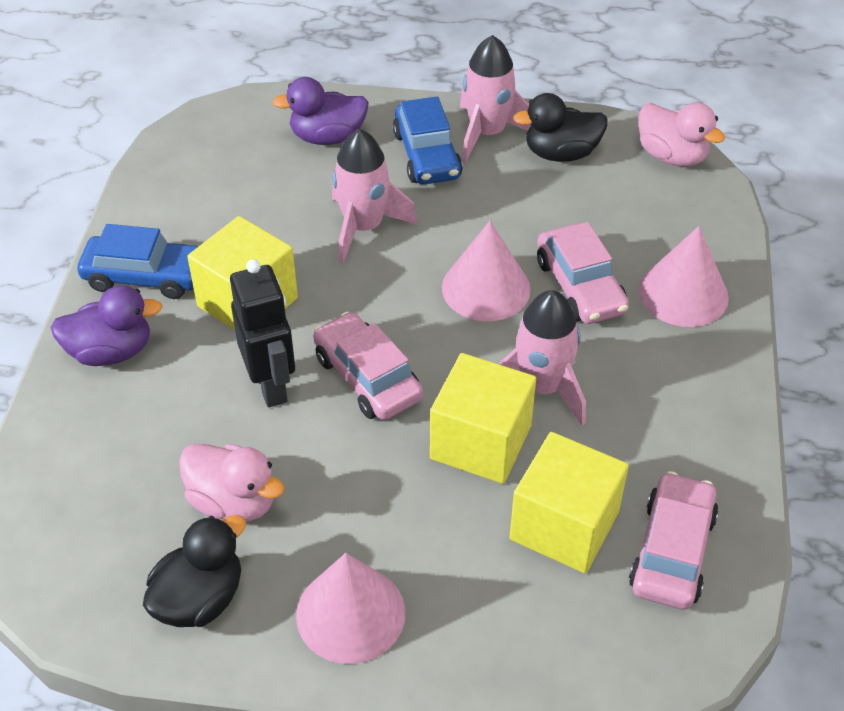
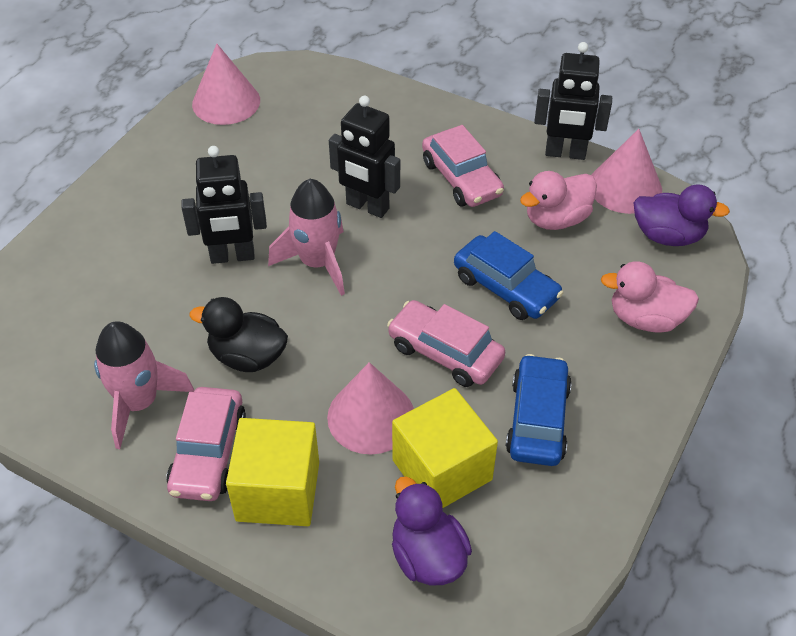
black duck: 2 -> 1
black robot: 1 -> 3
pink rocket: 3 -> 2
yellow cube: 3 -> 2

